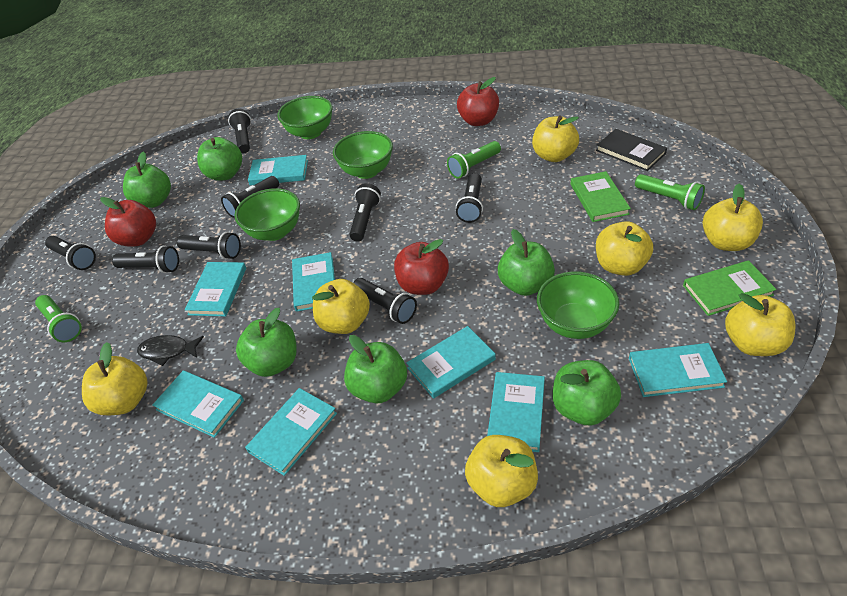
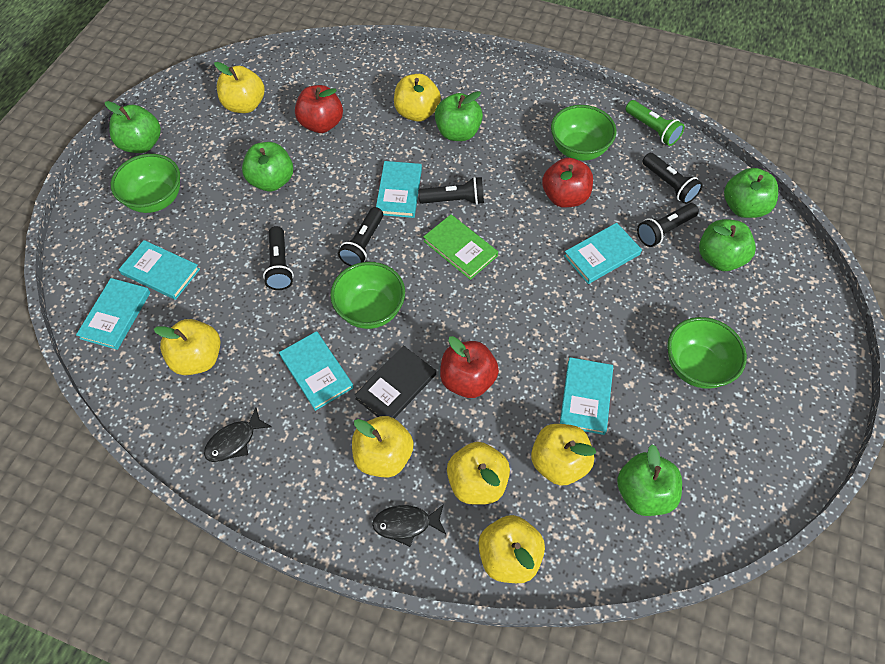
black fish: 1 -> 2
black flashlight: 8 -> 5
green book: 2 -> 1
green flashlight: 3 -> 1
turquoise book: 8 -> 6

